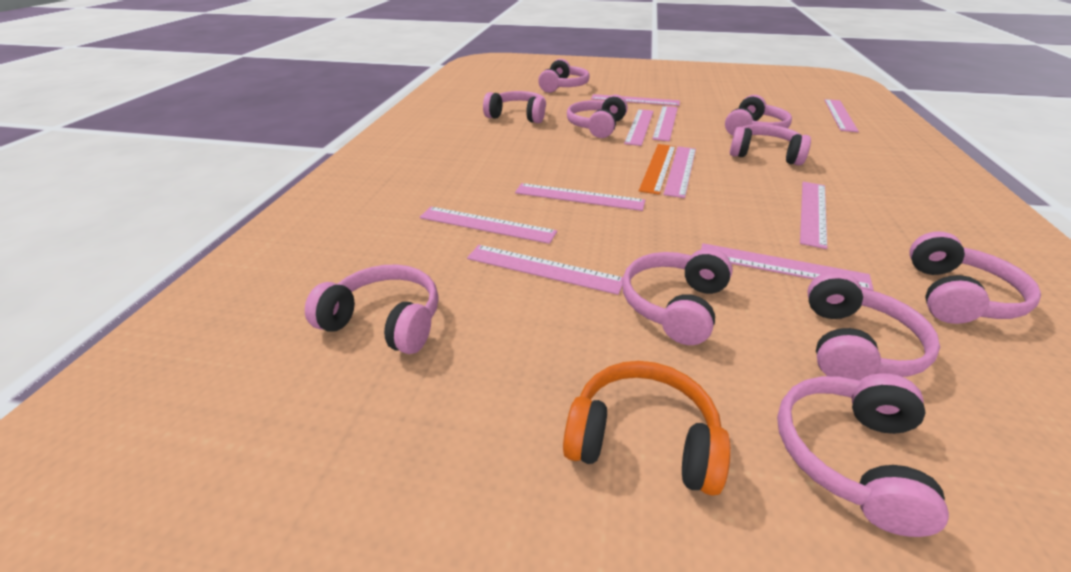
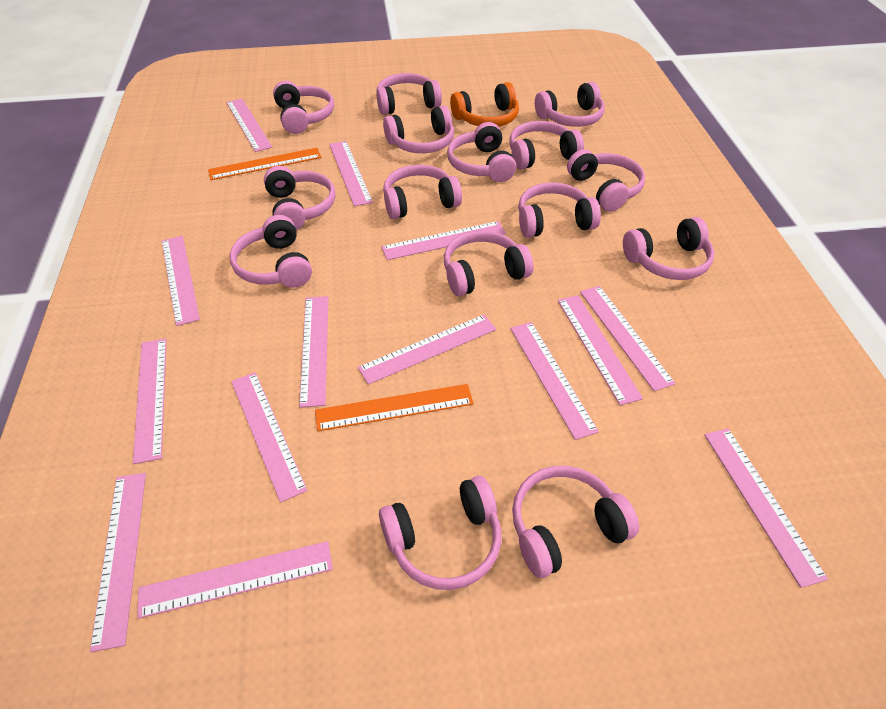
orange ruler: 1 -> 2
pink headphones: 10 -> 15
pink ruler: 10 -> 14

